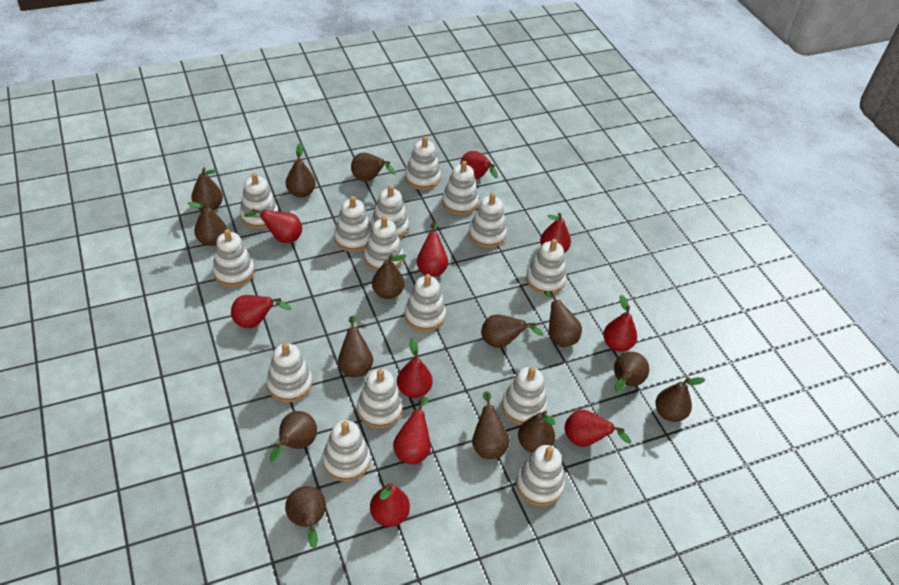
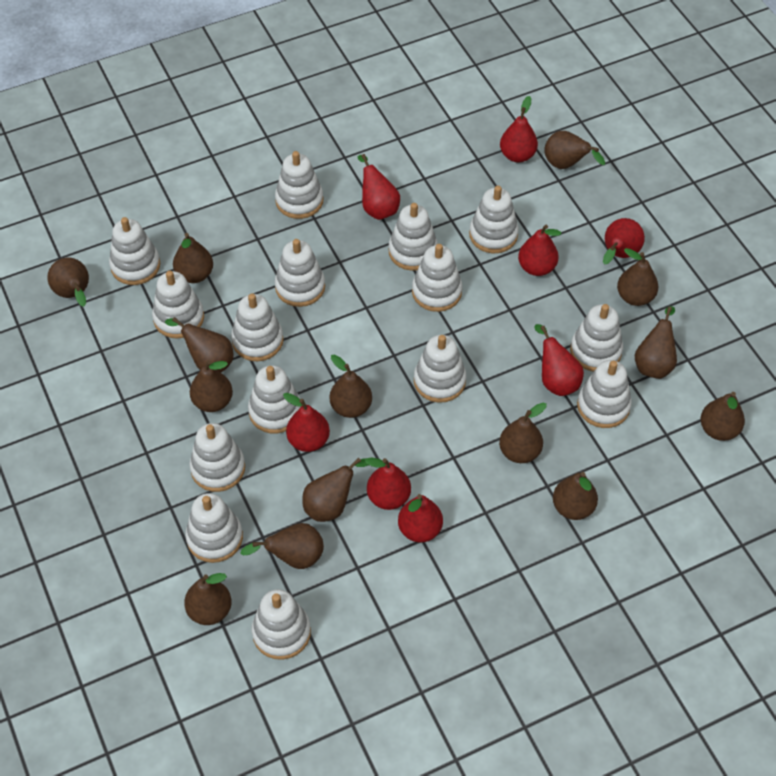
red pear: 10 -> 8

